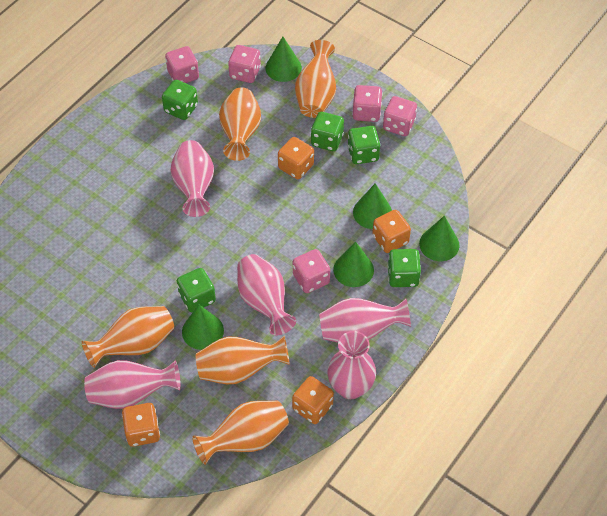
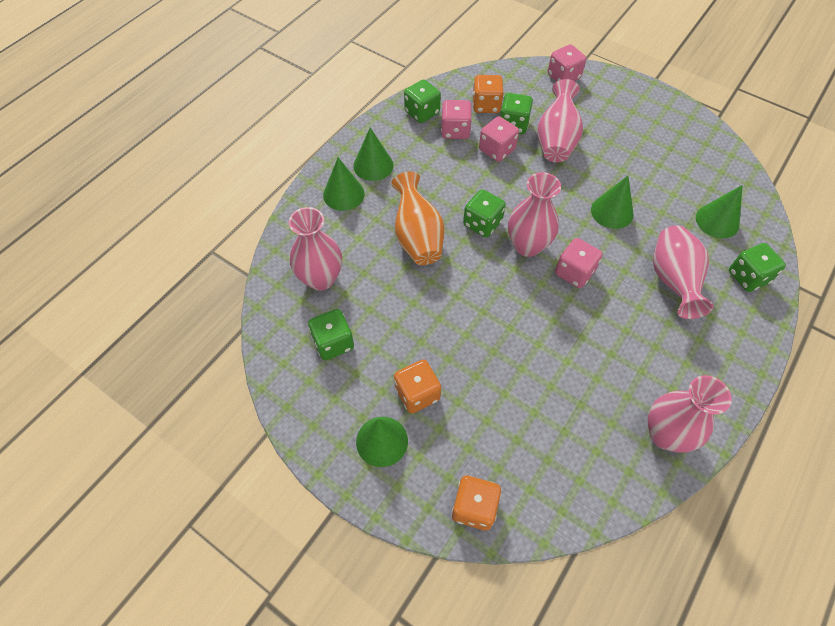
orange dice: 4 -> 3
orange vase: 5 -> 1
pink dice: 5 -> 4

